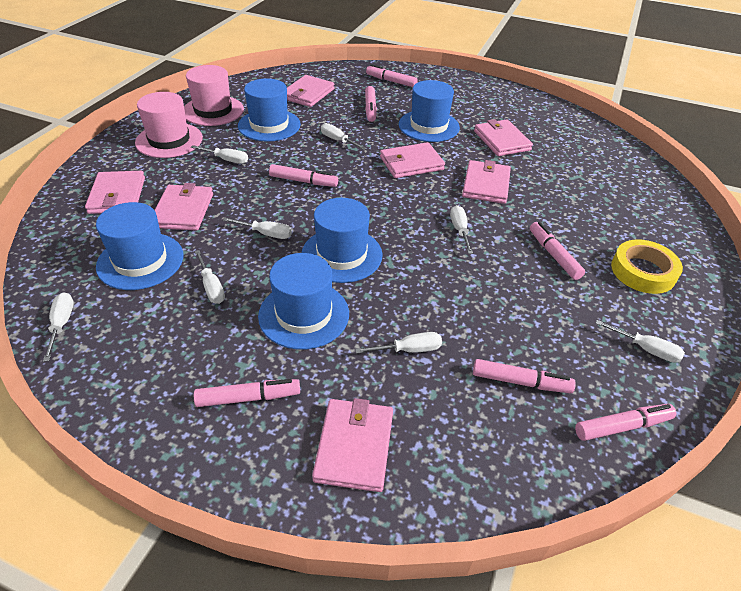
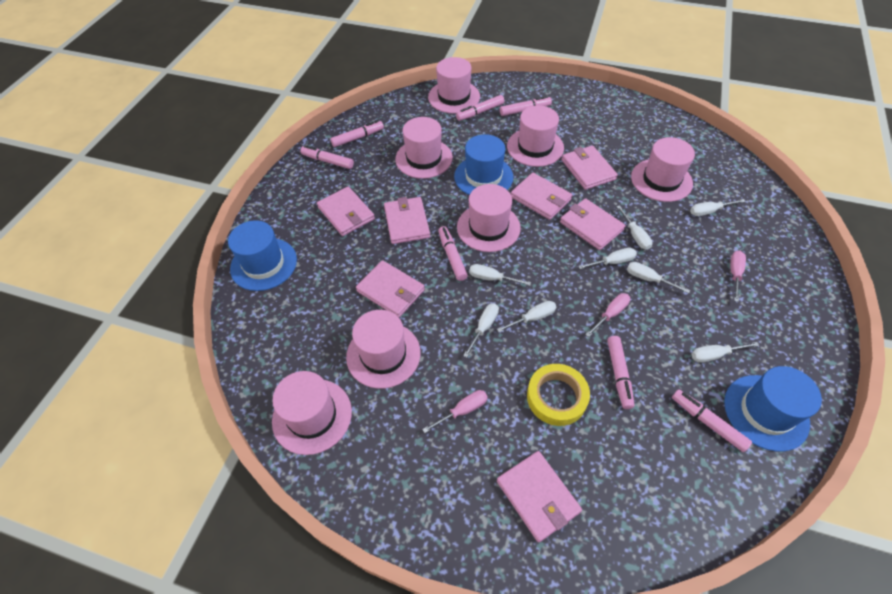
blue hat: 5 -> 3
pink hat: 2 -> 7
pink screwdriver: 0 -> 3

